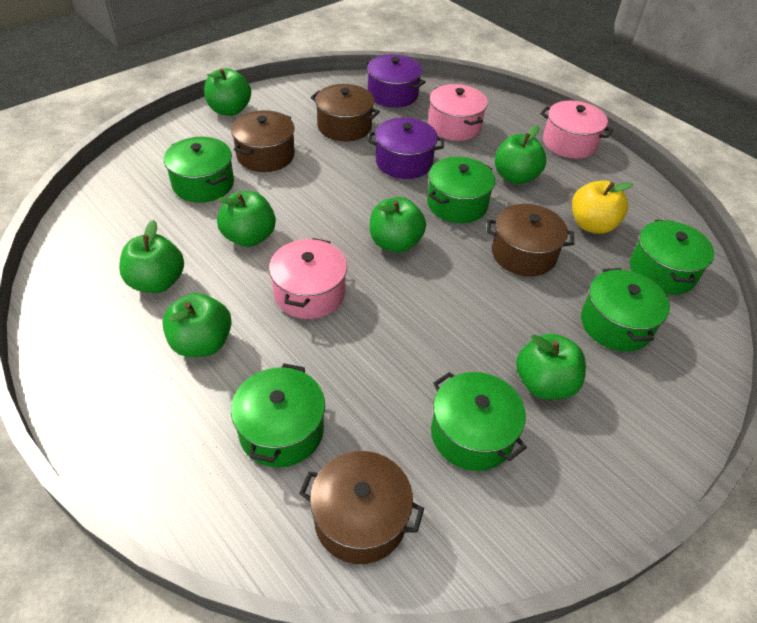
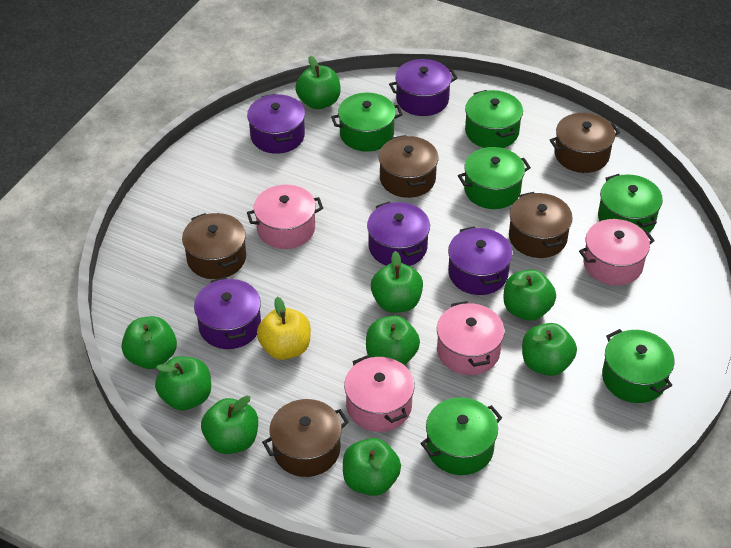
brown pot: 4 -> 5
green apple: 7 -> 9
pink pot: 3 -> 4
purple pot: 2 -> 5

